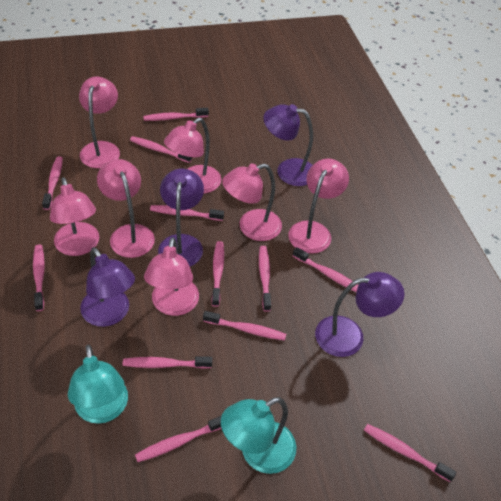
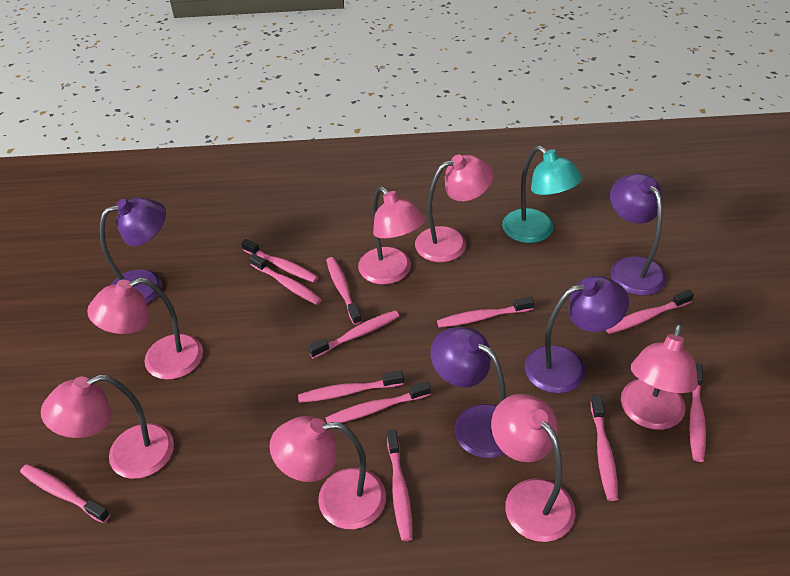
turquoise lamp: 2 -> 1

